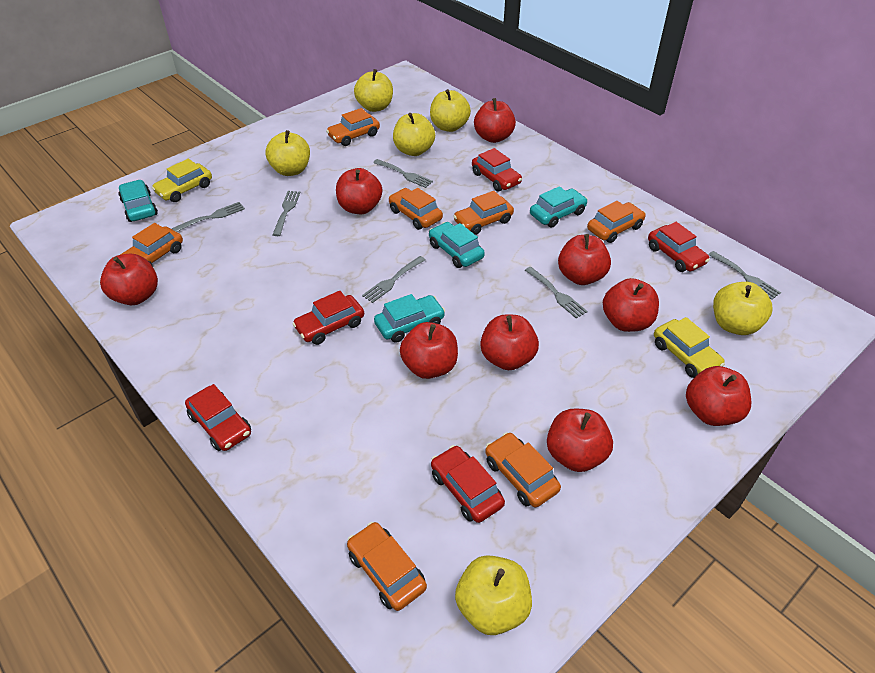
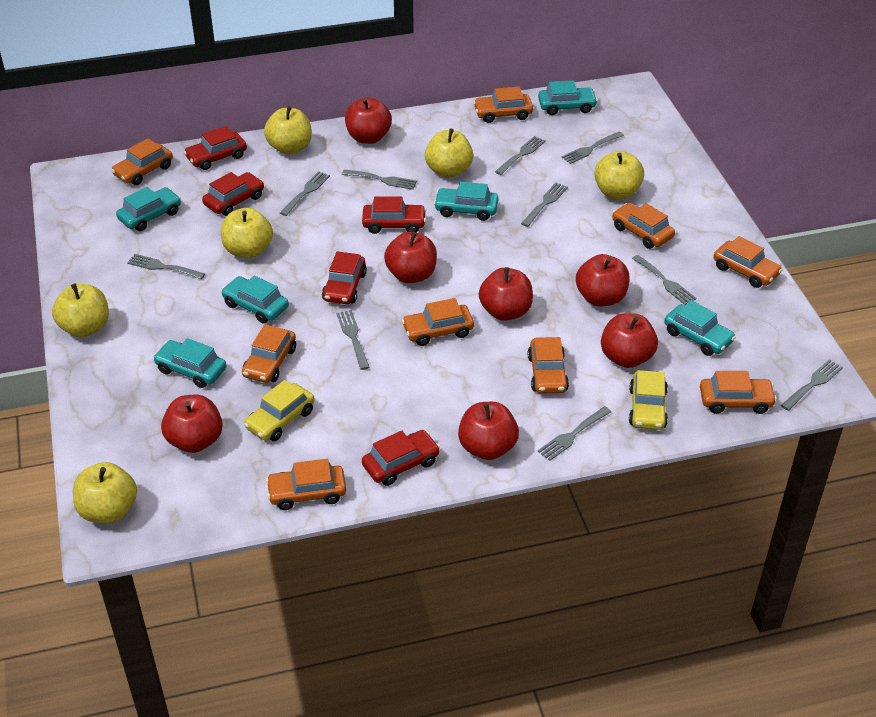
grey fork: 6 -> 10
orange car: 7 -> 9
red apple: 9 -> 7
turquoise car: 4 -> 6

